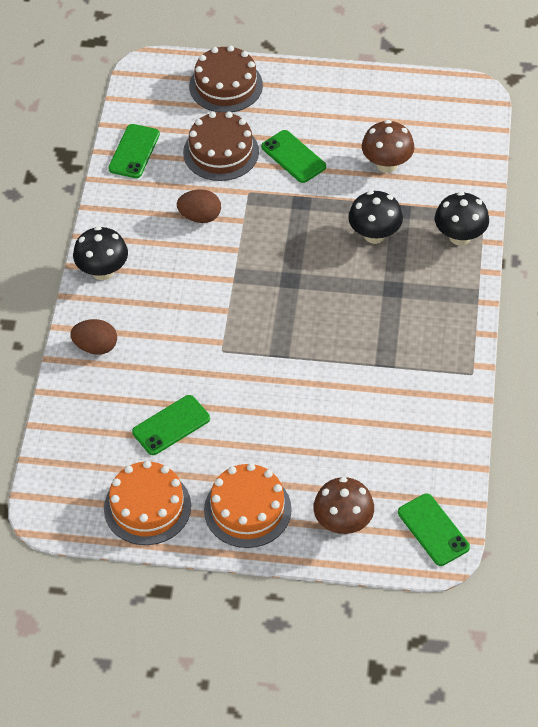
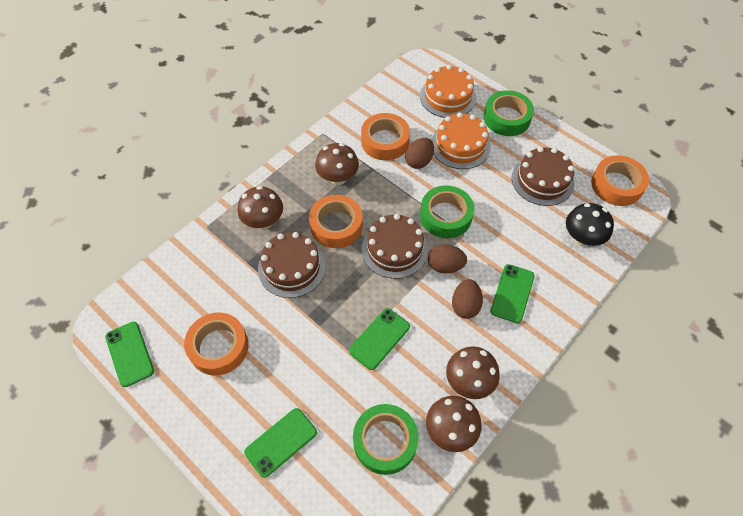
black mushroom: 3 -> 1
brown cake: 2 -> 3
brown egg: 2 -> 3
brown mushroom: 2 -> 4
green tape: 0 -> 3
orange tape: 0 -> 4

